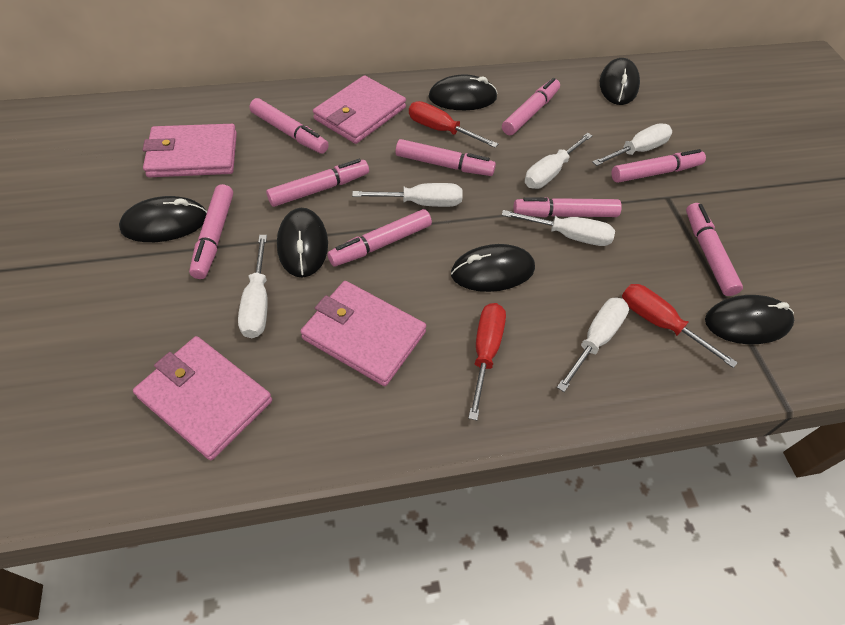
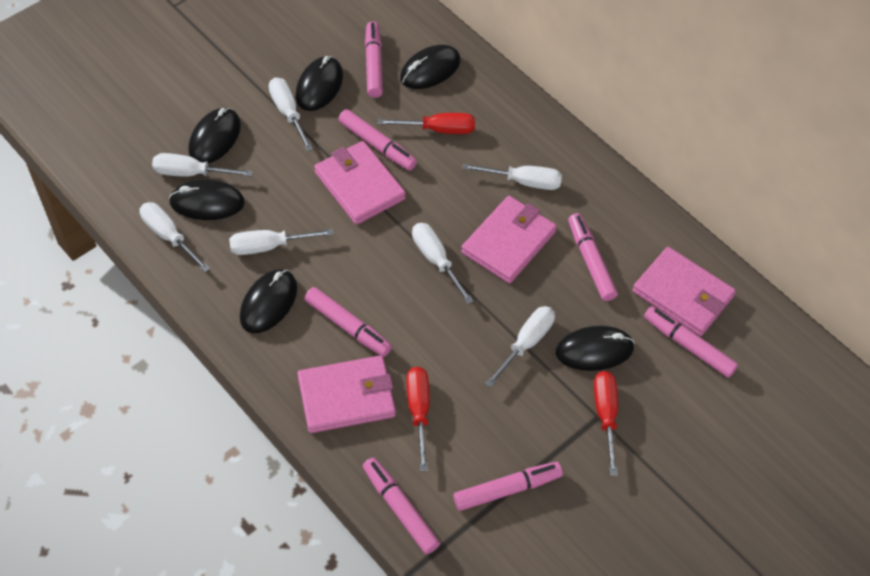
pink marker: 9 -> 7
white screwdriver: 6 -> 7

